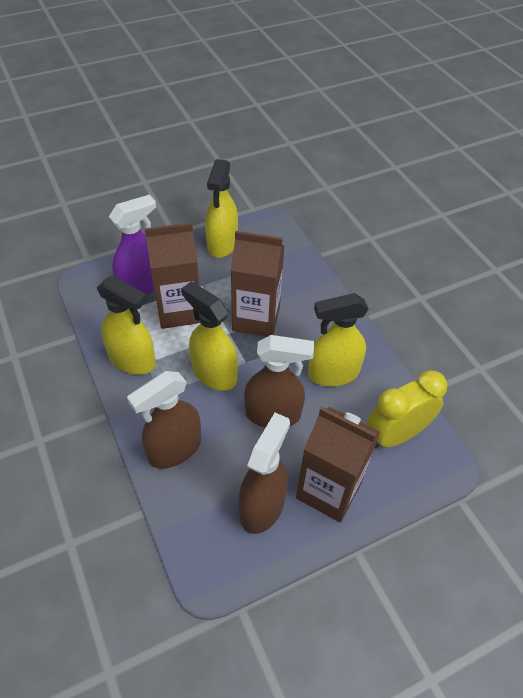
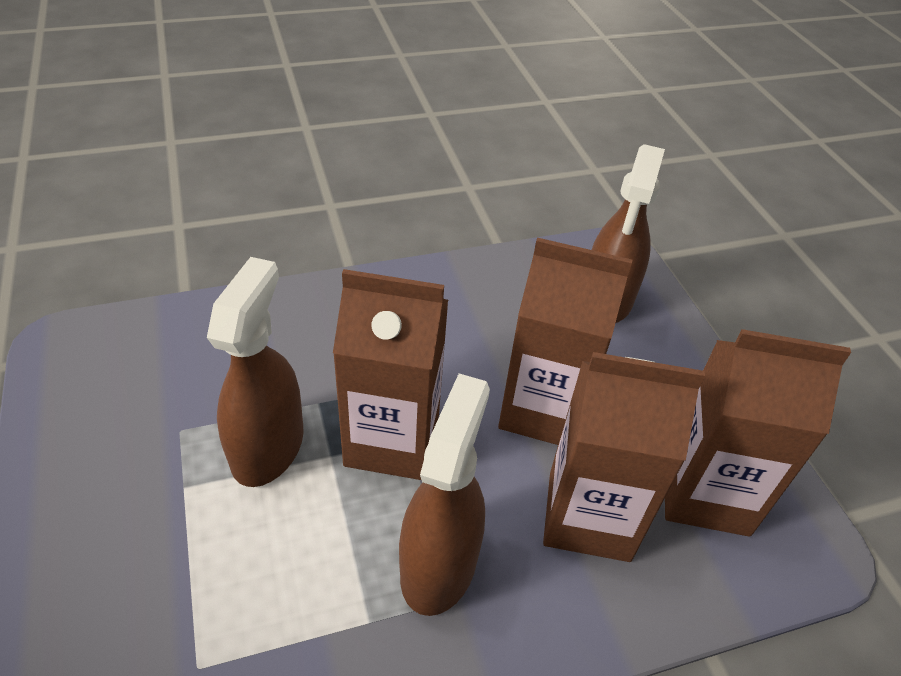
brown carton: 3 -> 4
purple spray bottle: 1 -> 0
yellow clock: 1 -> 0
yellow spray bottle: 4 -> 0

